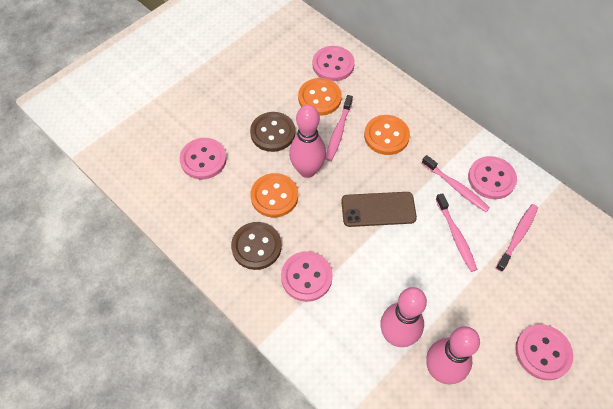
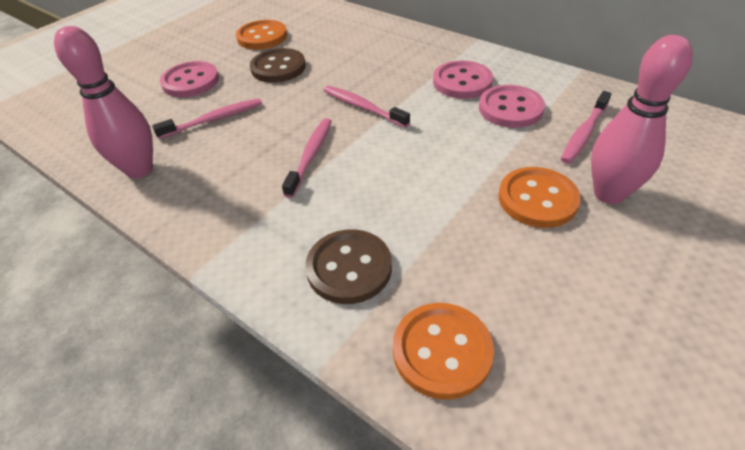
brown phone: 1 -> 0
pink bowling pin: 3 -> 2
pink button: 5 -> 3

